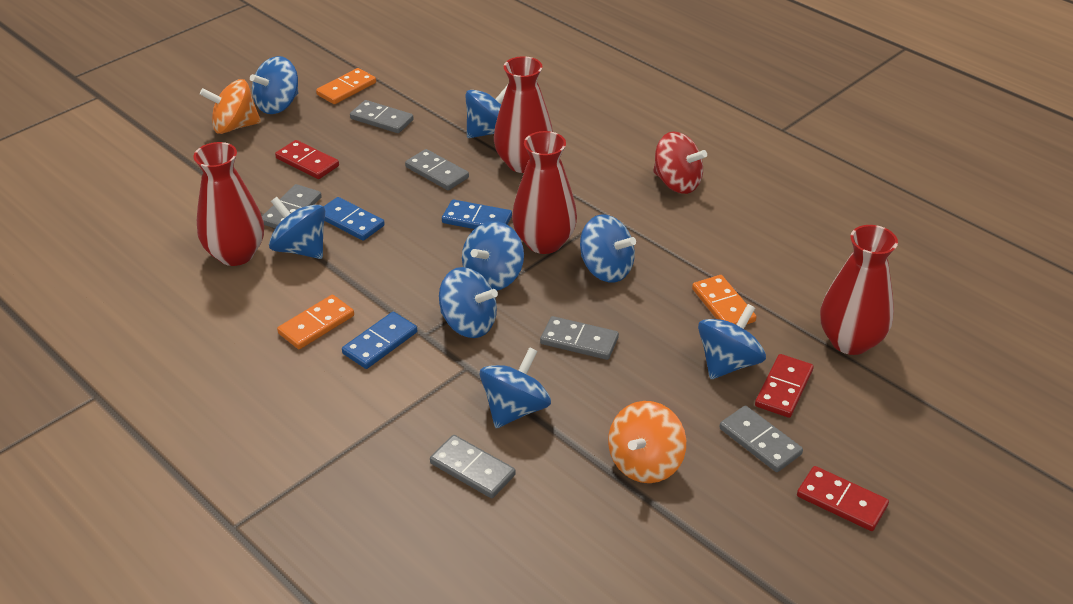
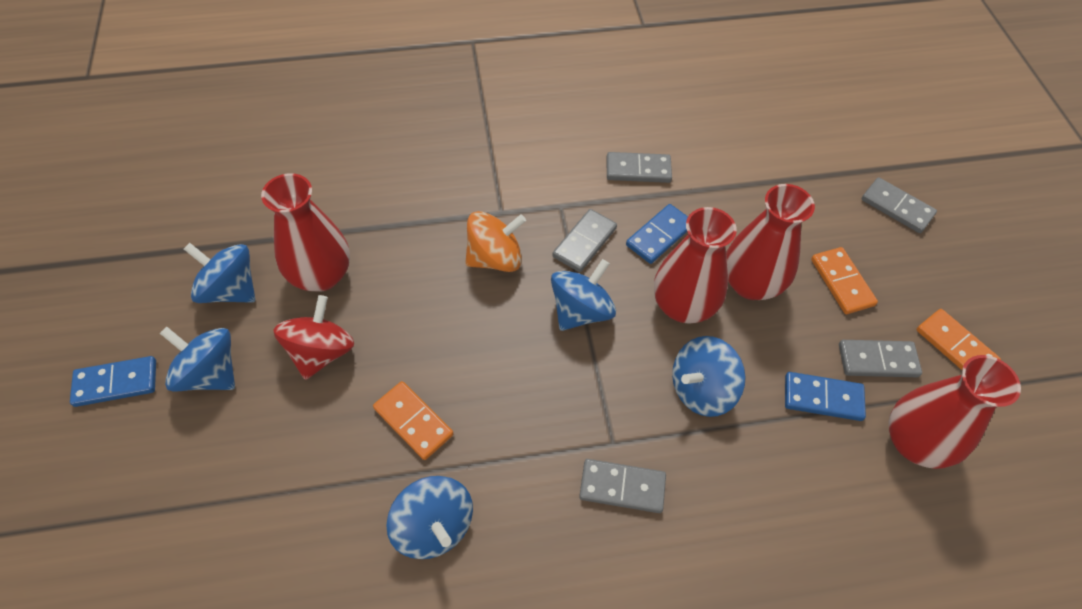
blue spinning top: 8 -> 5
grey domino: 6 -> 5
orange spinning top: 2 -> 1
red domino: 3 -> 0

